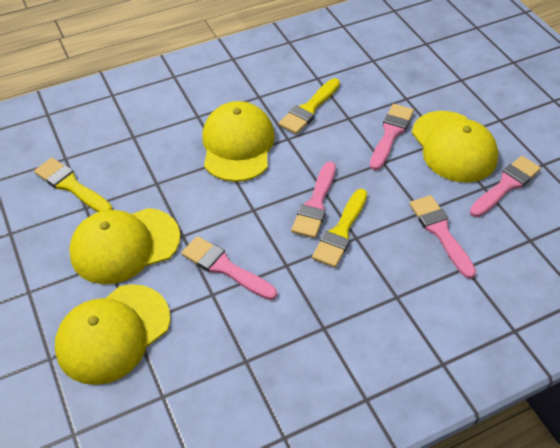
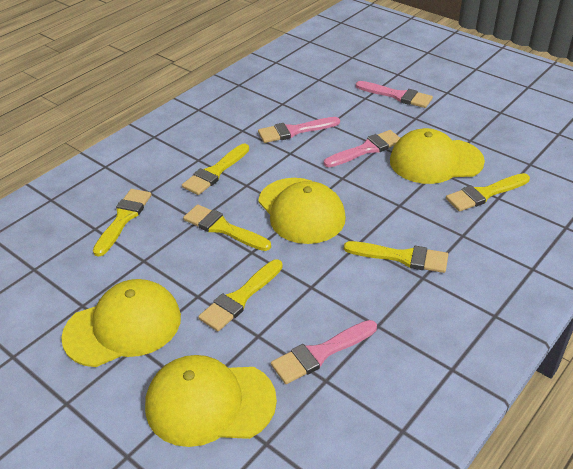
pink brush: 5 -> 4
yellow brush: 3 -> 6

